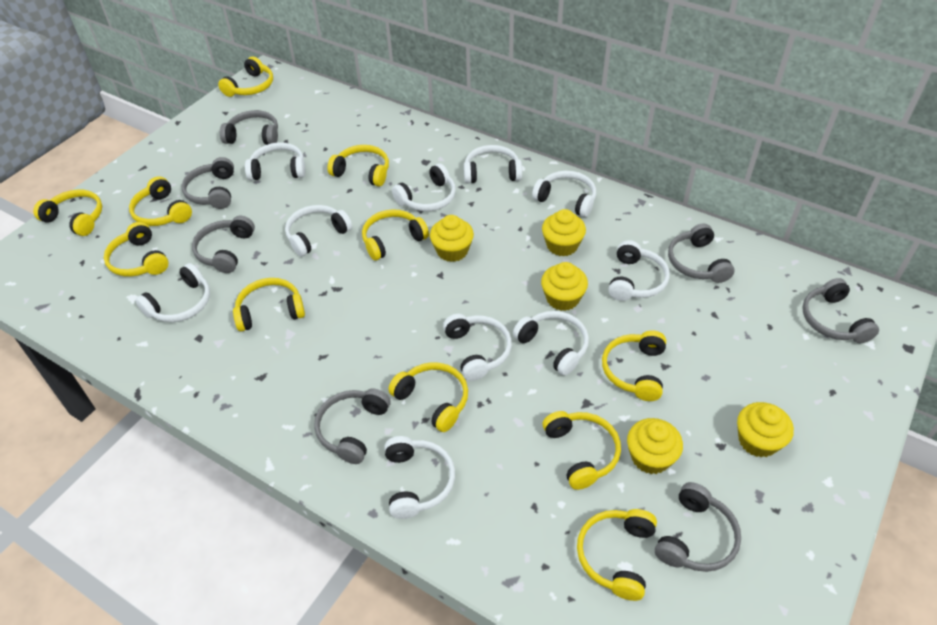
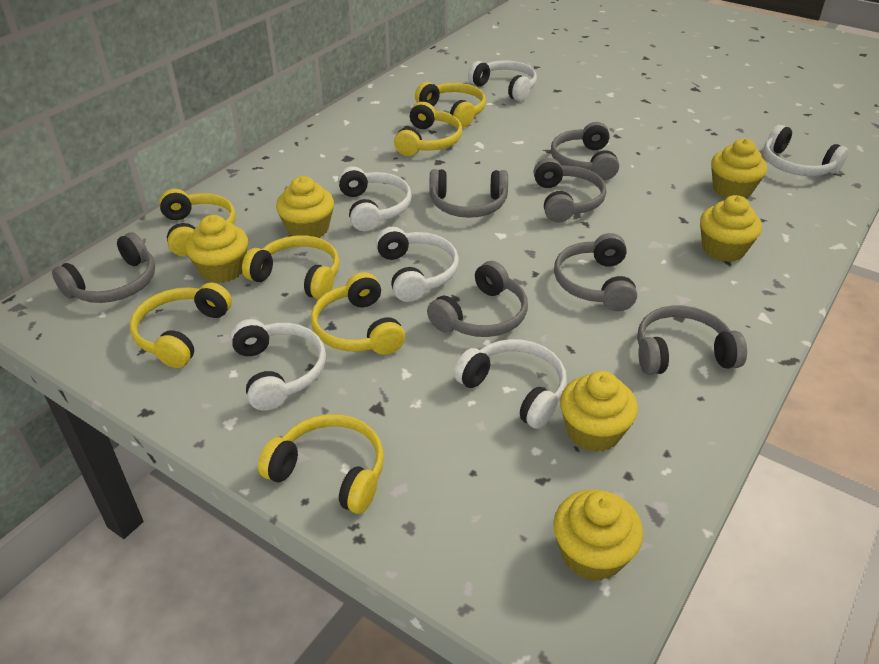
white headphones: 10 -> 6
yellow cupcake: 5 -> 6
yellow headphones: 11 -> 7

